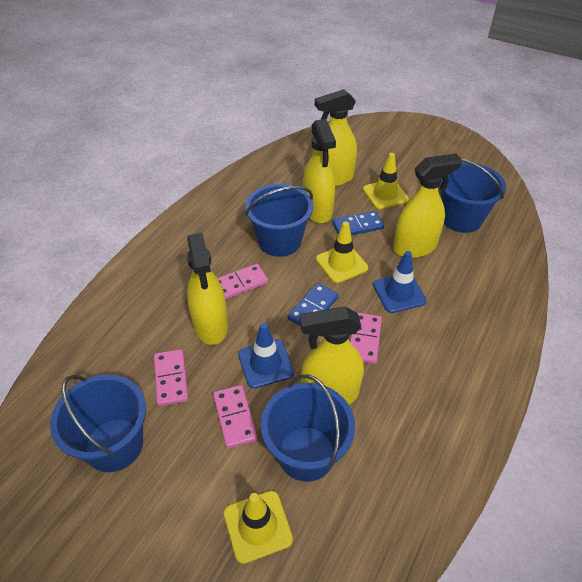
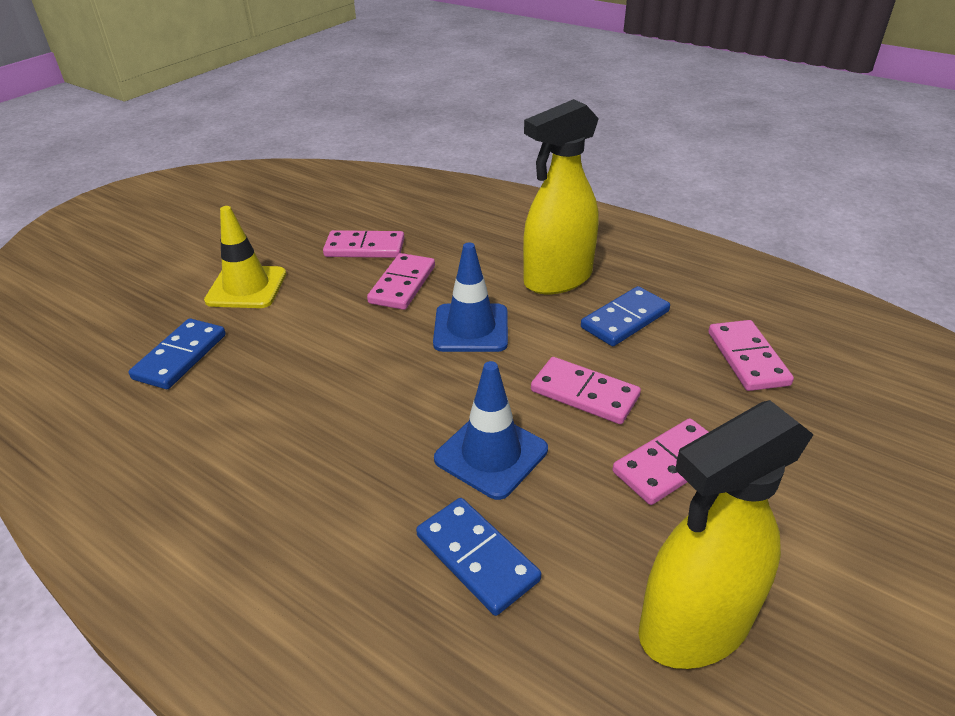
blue bucket: 4 -> 0
blue domino: 2 -> 3
pink domino: 4 -> 5
yellow spray bottle: 5 -> 2
yellow traffic cone: 3 -> 1

